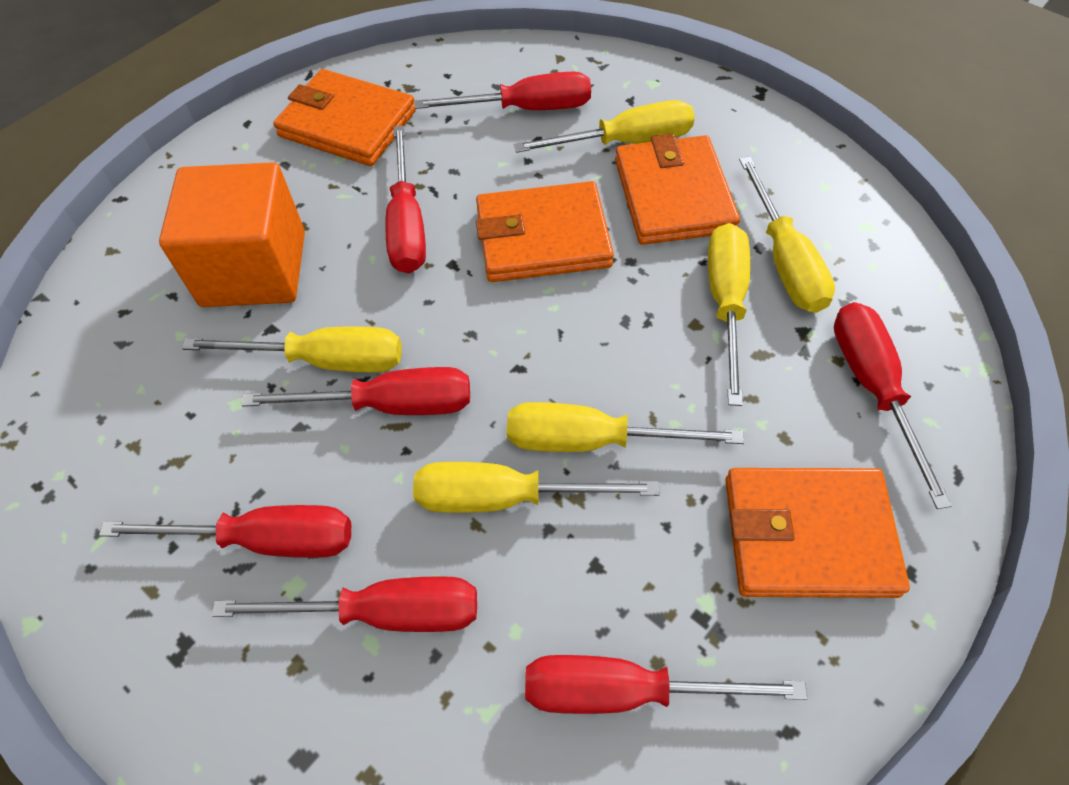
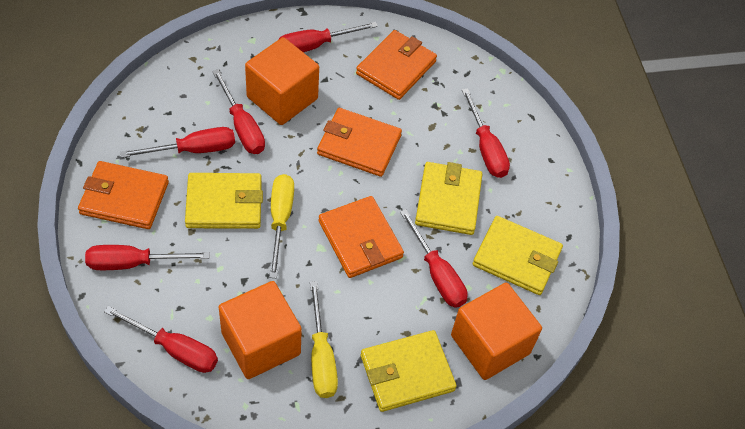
orange cube: 1 -> 3
yellow screwdriver: 6 -> 2
yellow wallet: 0 -> 4

